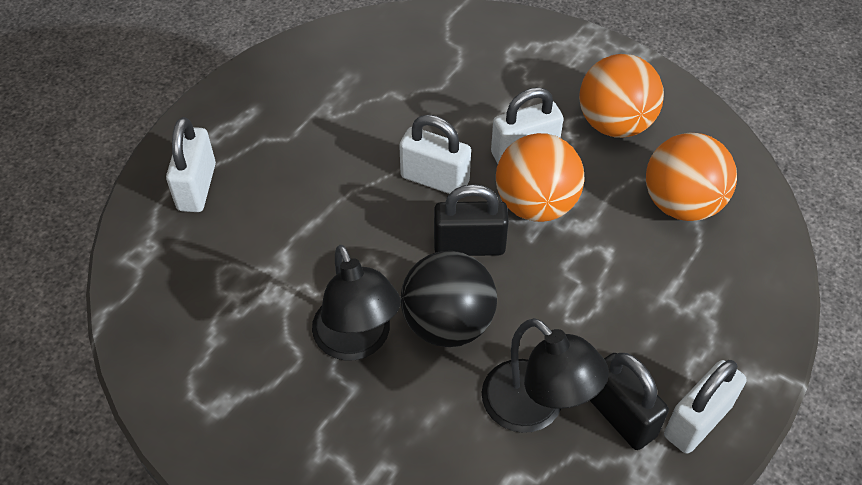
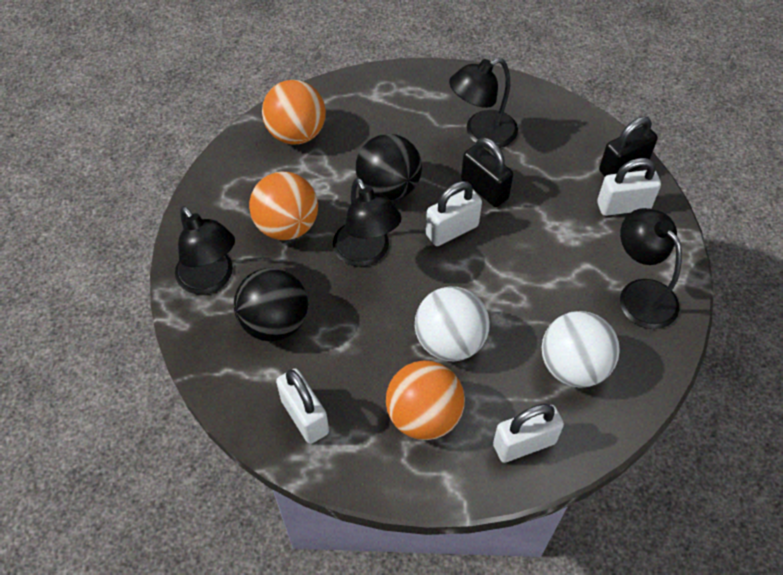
black ball: 1 -> 2
black lamp: 2 -> 4
white ball: 0 -> 2

